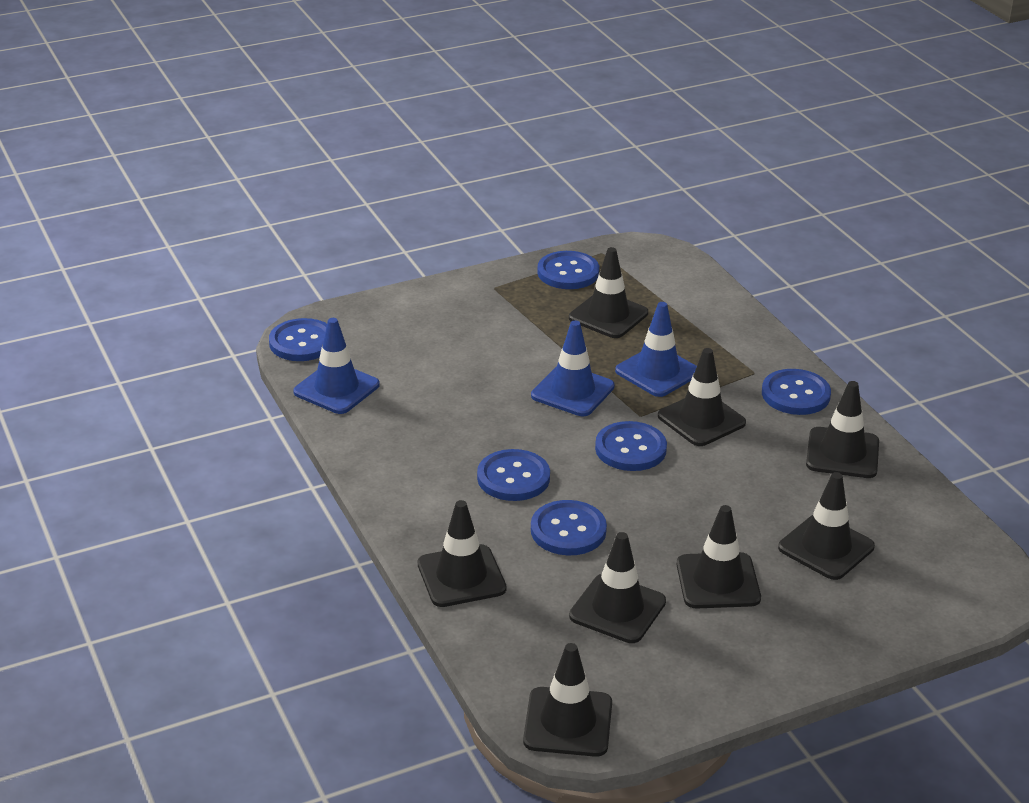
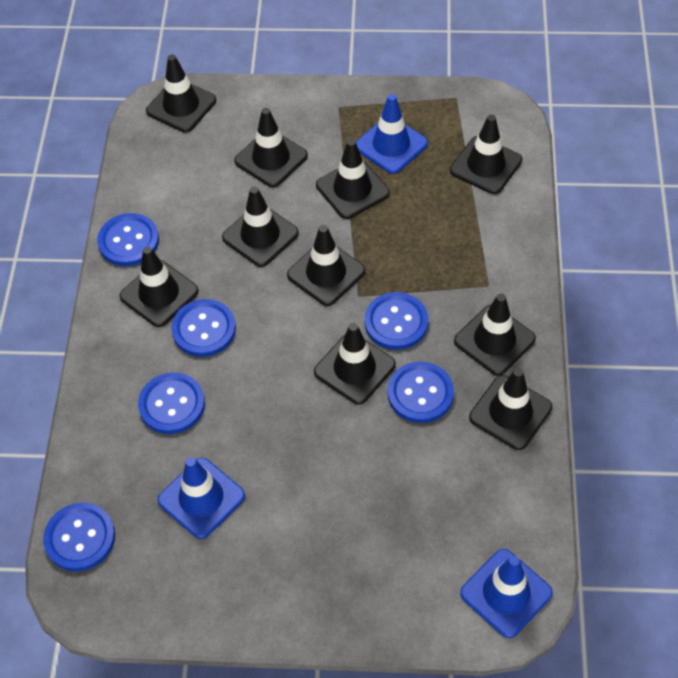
black traffic cone: 8 -> 10

